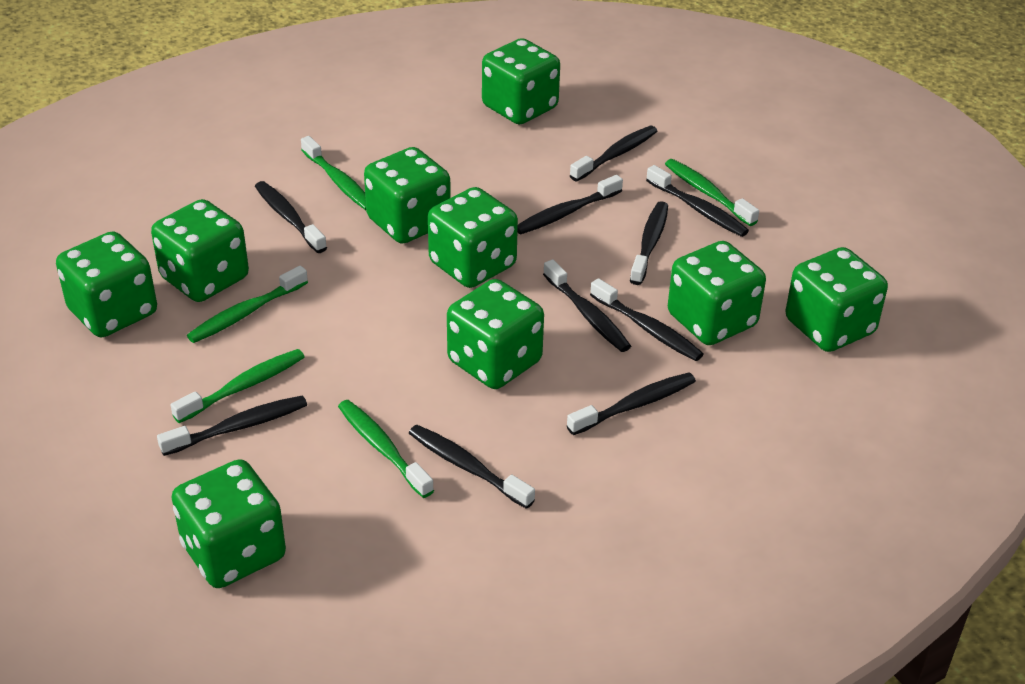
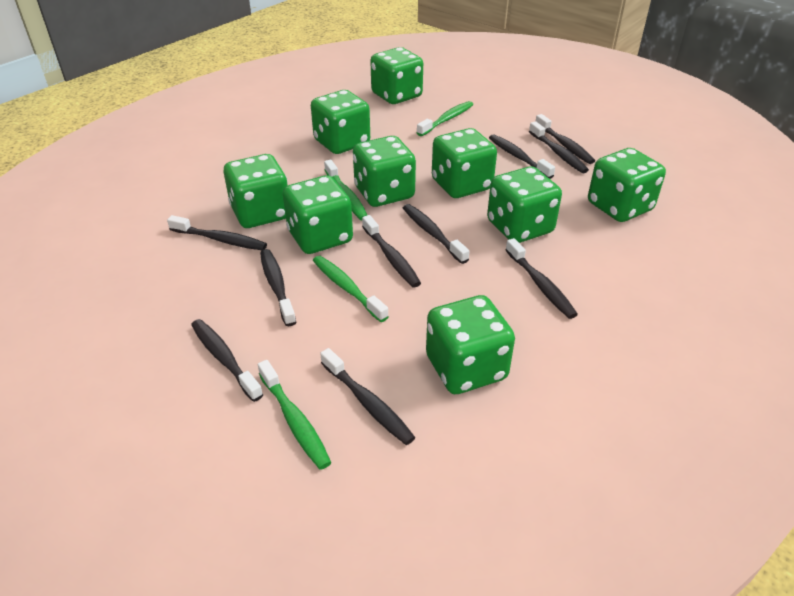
green toothbrush: 5 -> 4

